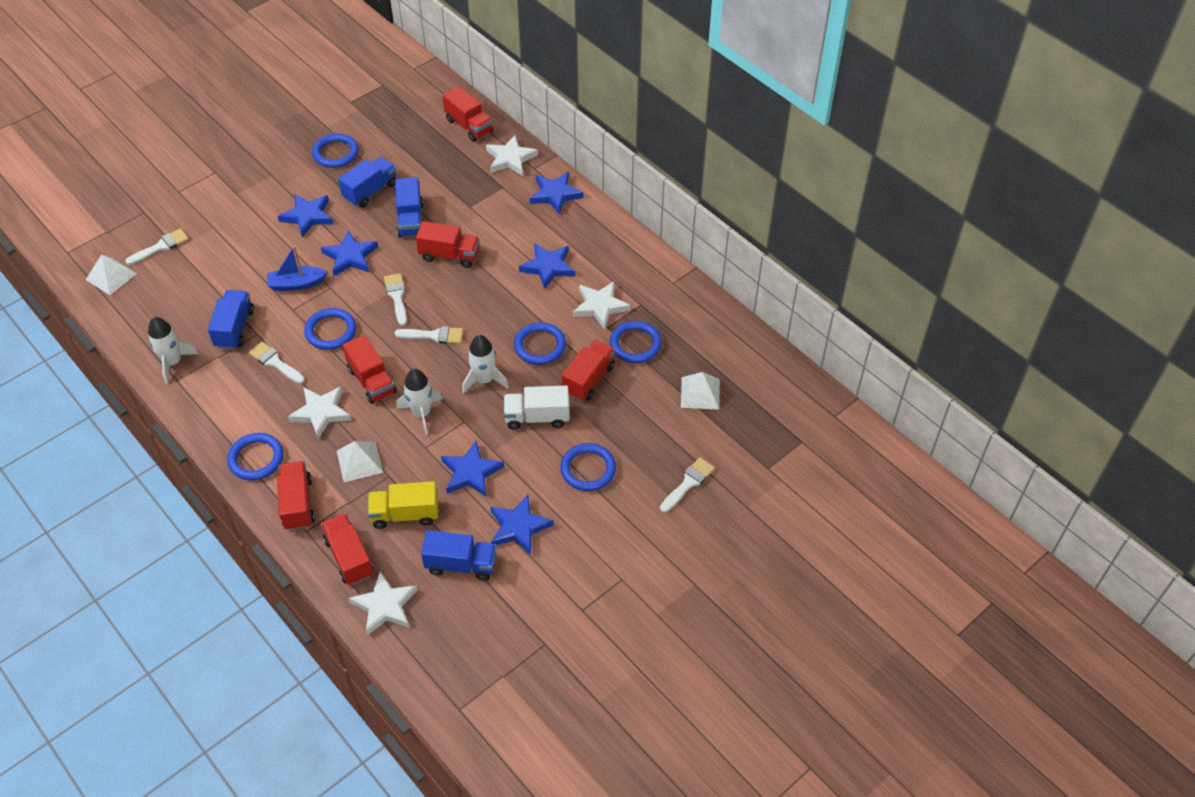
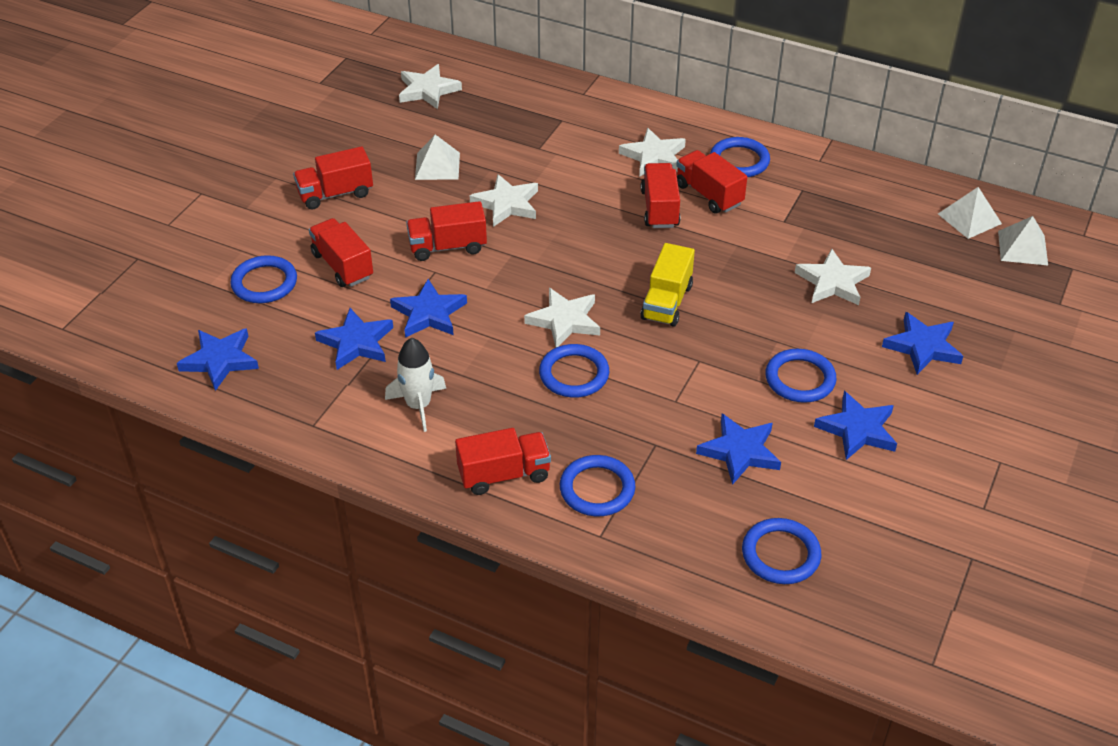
blue boat: 1 -> 0
blue truck: 4 -> 0
white brush: 5 -> 0
white rocket: 3 -> 1
white star: 4 -> 5
white truck: 1 -> 0

